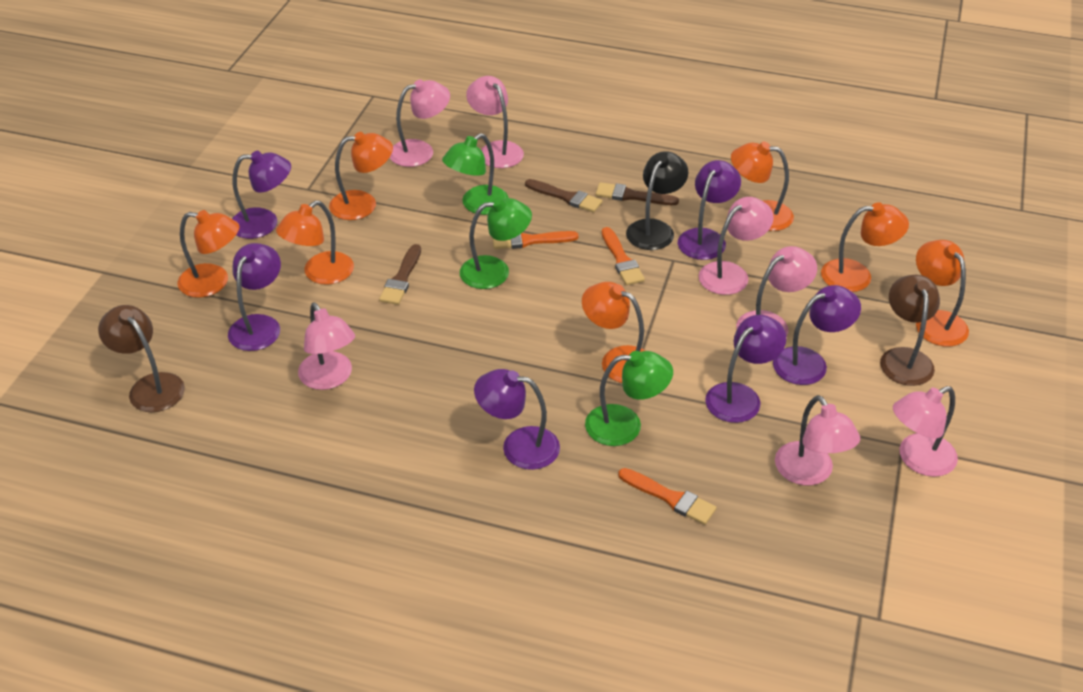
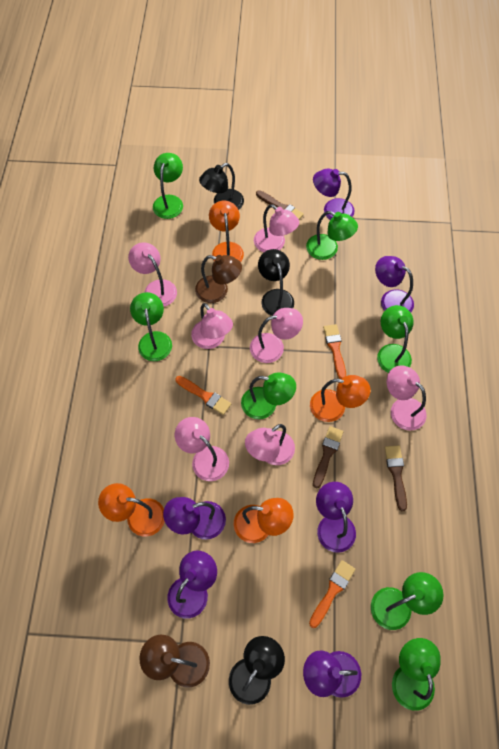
black lamp: 1 -> 3
green lamp: 3 -> 7
orange lamp: 7 -> 4

